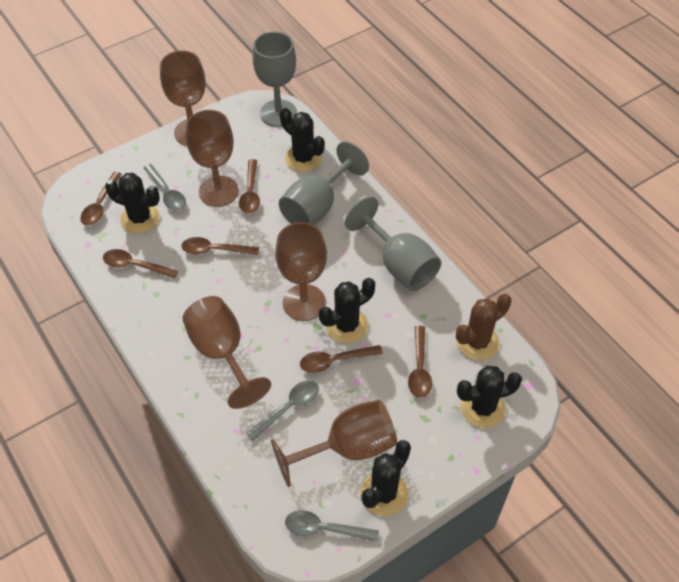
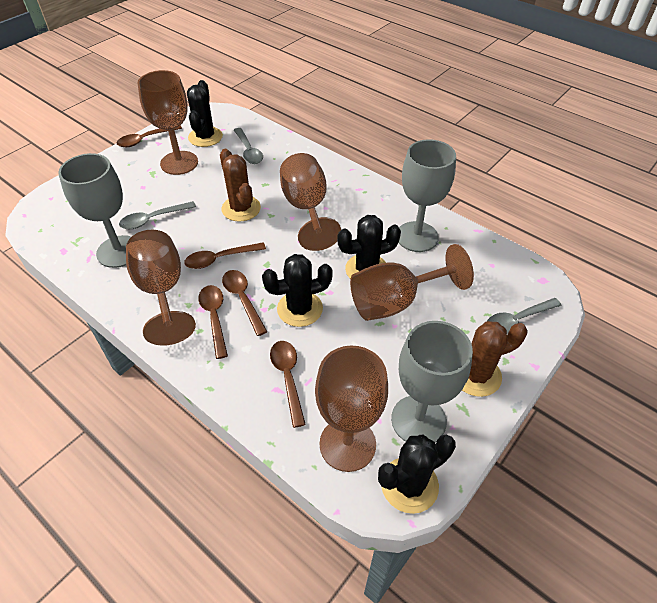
black cactus: 5 -> 4
brown cactus: 1 -> 2
brown spoon: 6 -> 5

